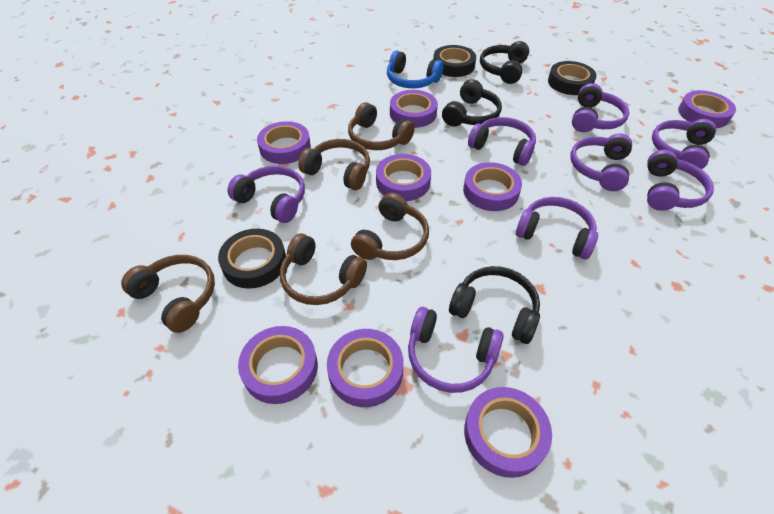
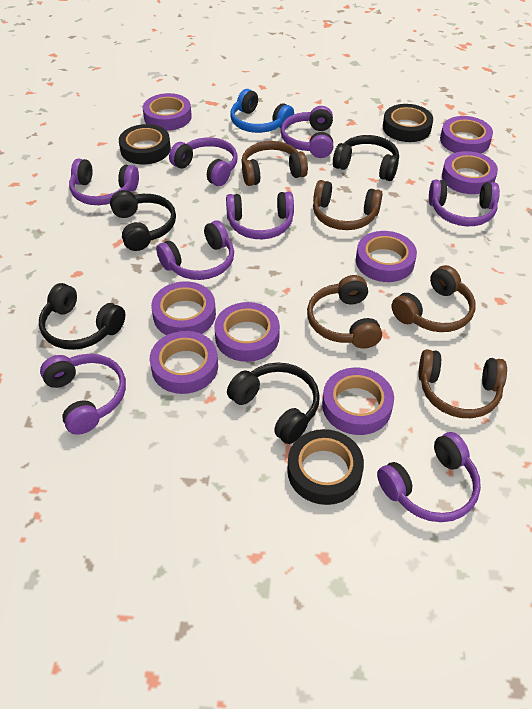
black headphones: 3 -> 4

